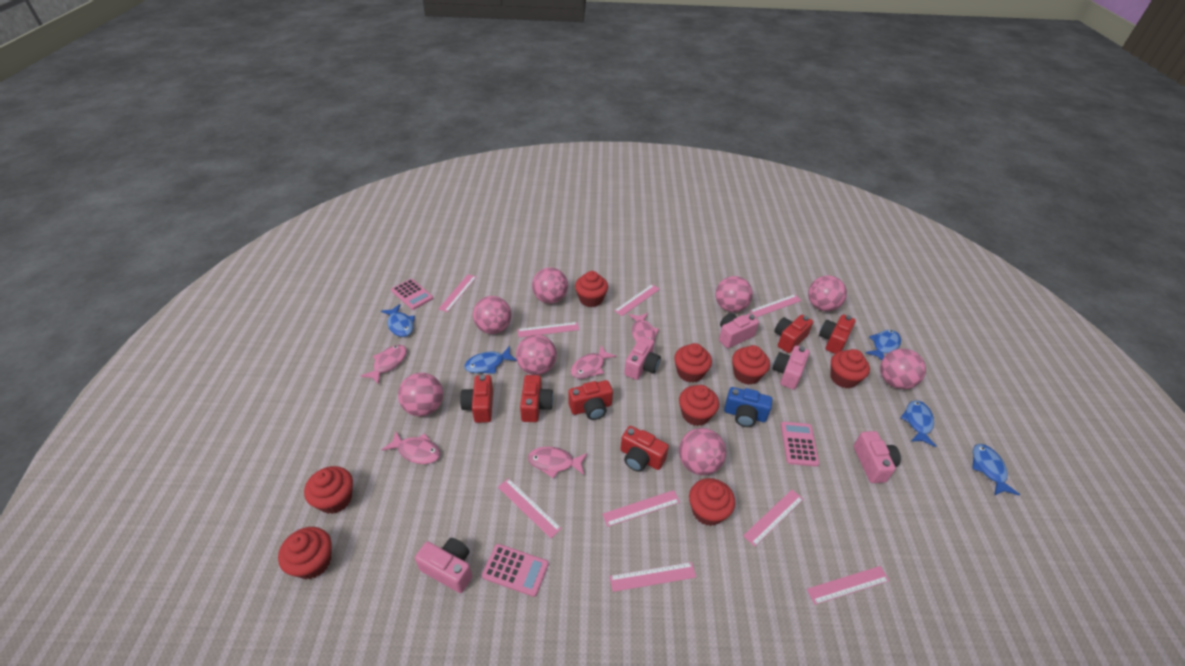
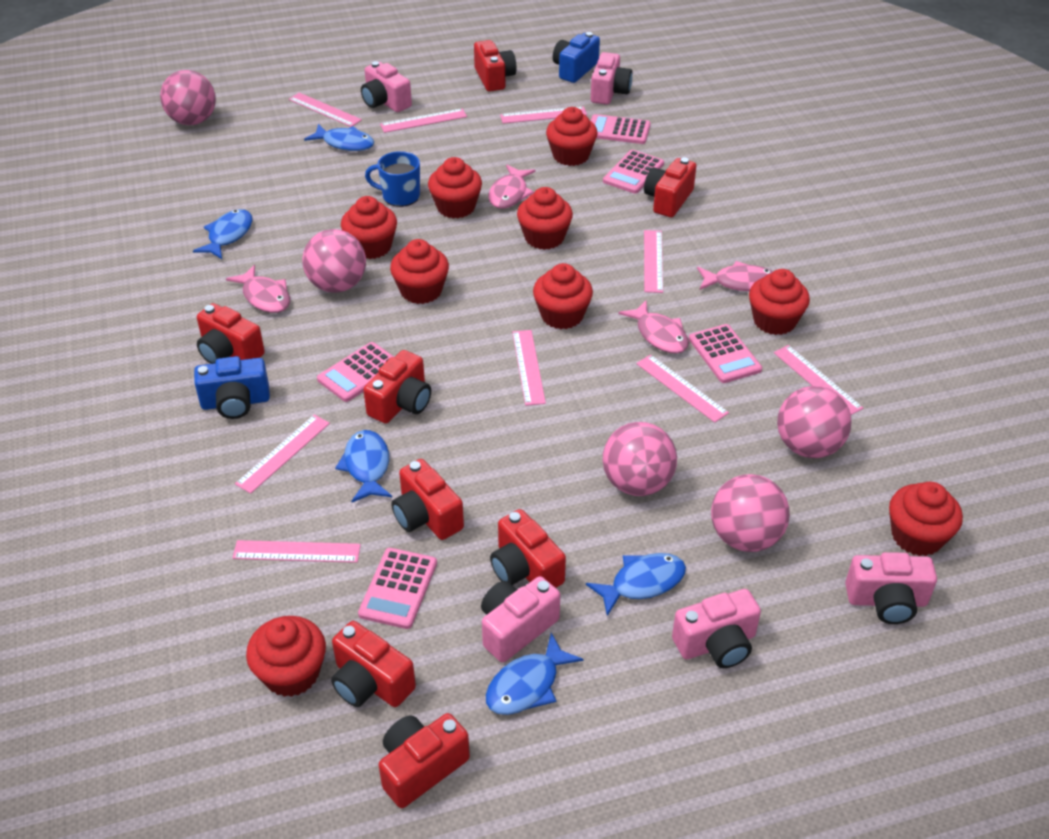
blue camera: 1 -> 2
blue mug: 0 -> 1
pink ball: 8 -> 5
pink calculator: 3 -> 5
pink fish: 5 -> 4
red camera: 6 -> 8
red cupcake: 8 -> 9

